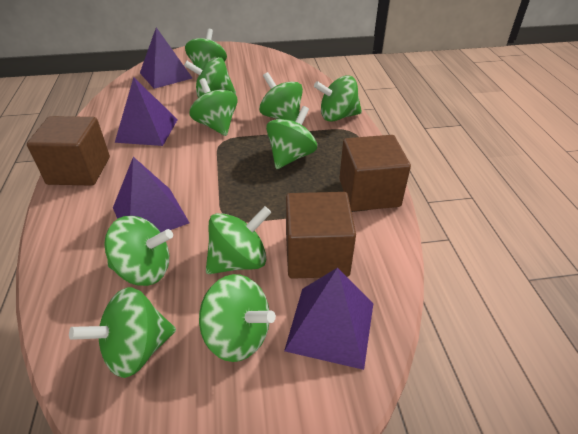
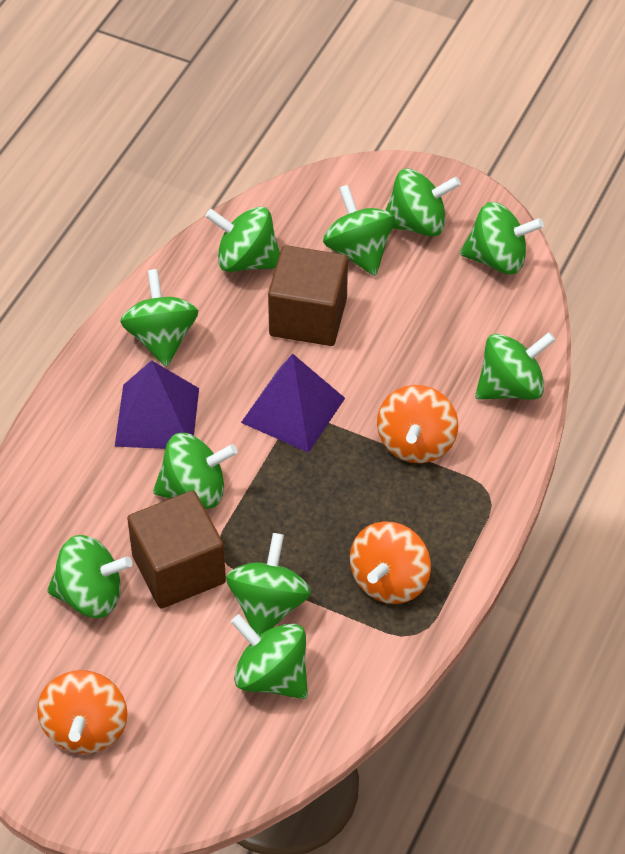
brown cube: 3 -> 2
orange spinning top: 0 -> 3
purple pyramid: 4 -> 2

